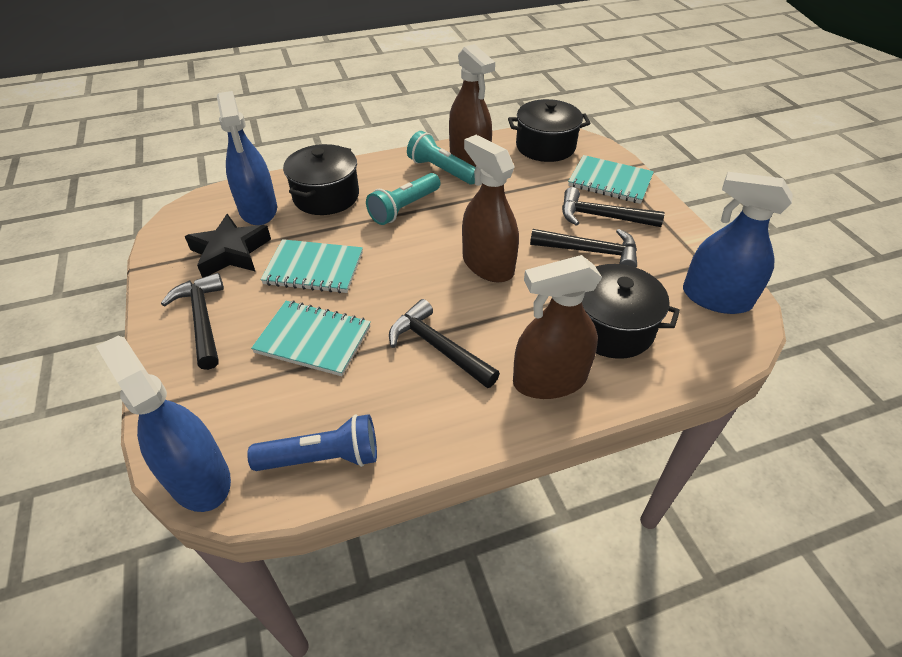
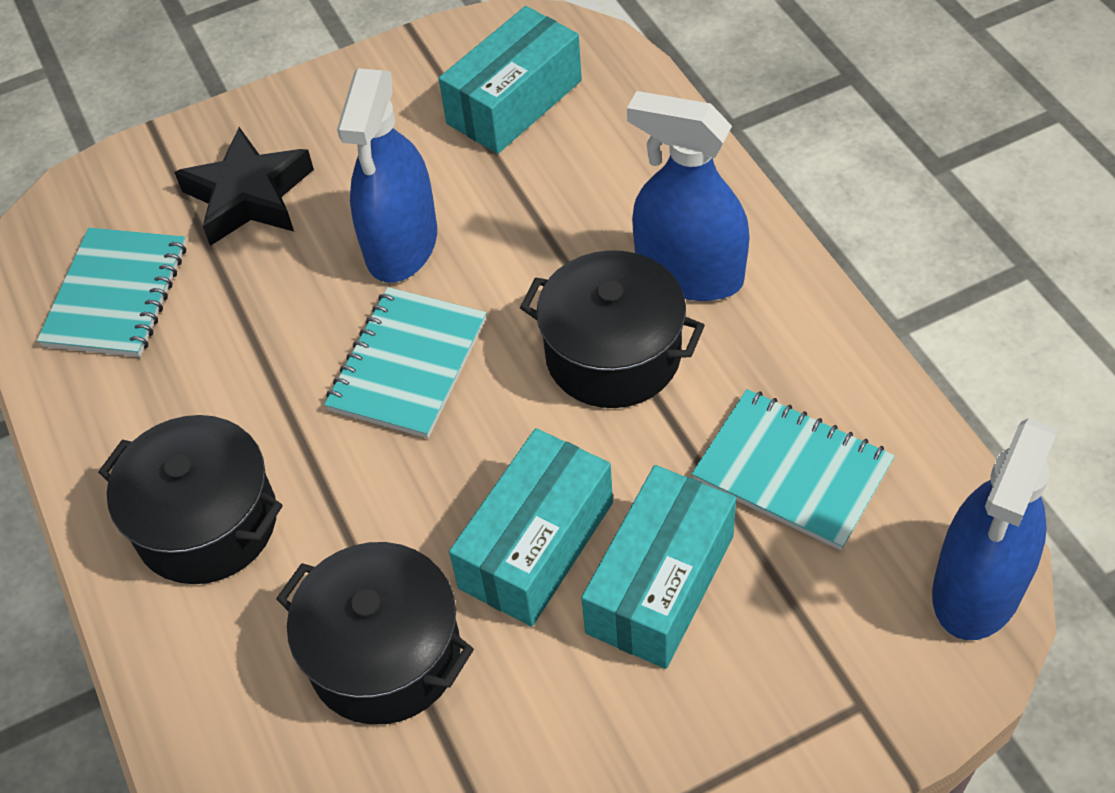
black hammer: 4 -> 0
blue flashlight: 1 -> 0
brown spray bottle: 3 -> 0
turquoise box: 0 -> 3
turquoise flashlight: 2 -> 0

